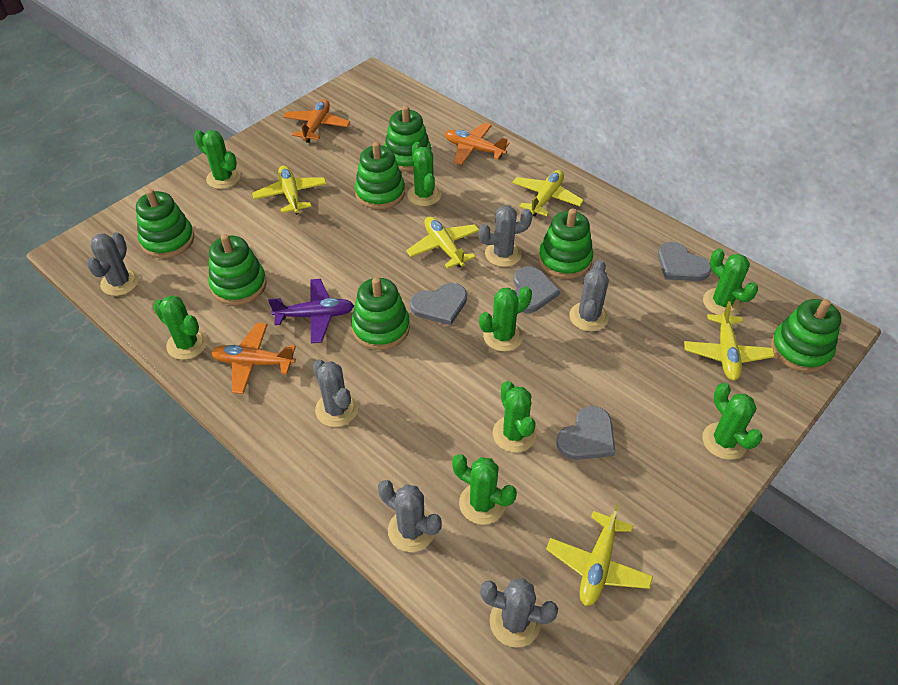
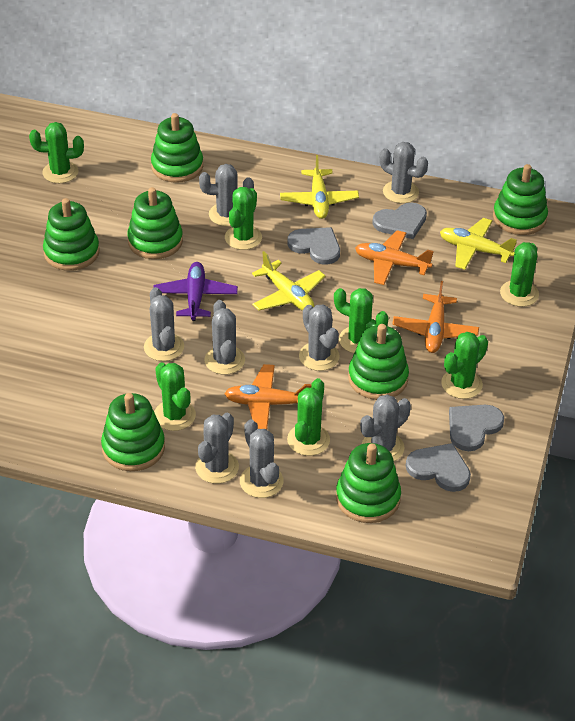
green cactus: 8 -> 7
grey cactus: 6 -> 8
yellow plane: 5 -> 3

